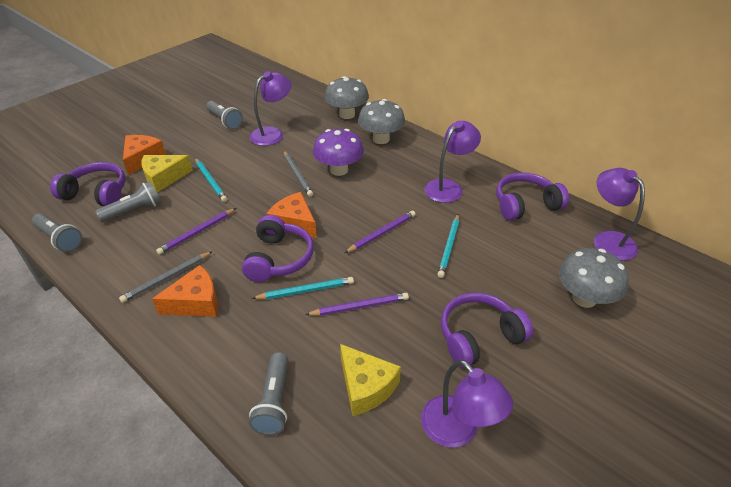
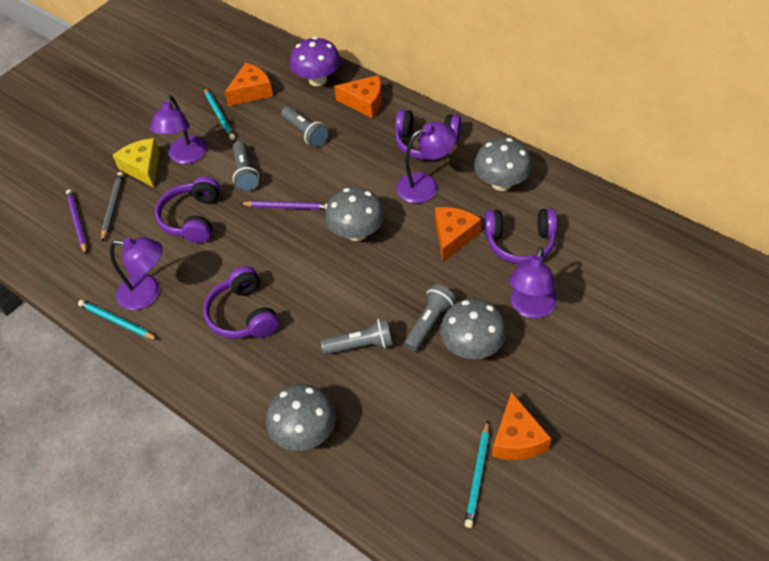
grey mushroom: 3 -> 4
grey pencil: 2 -> 1
orange cheese: 3 -> 4
purple pencil: 3 -> 2
yellow cheese: 2 -> 1

